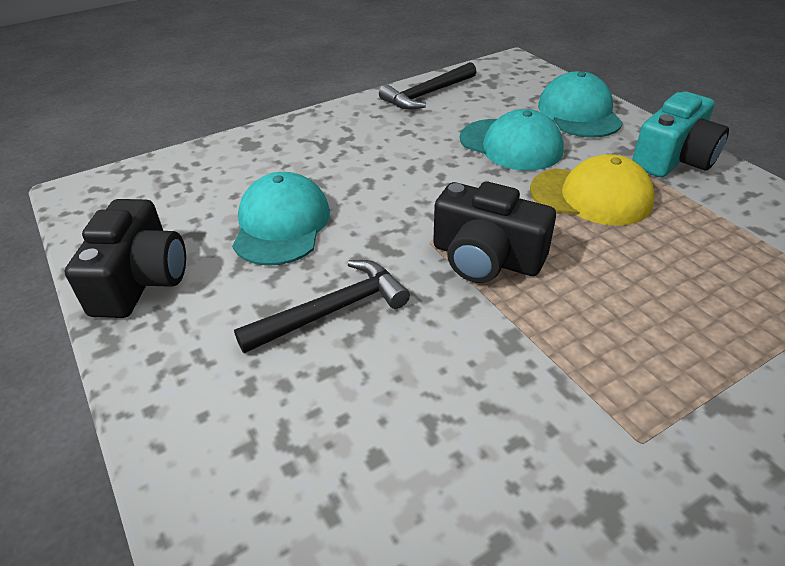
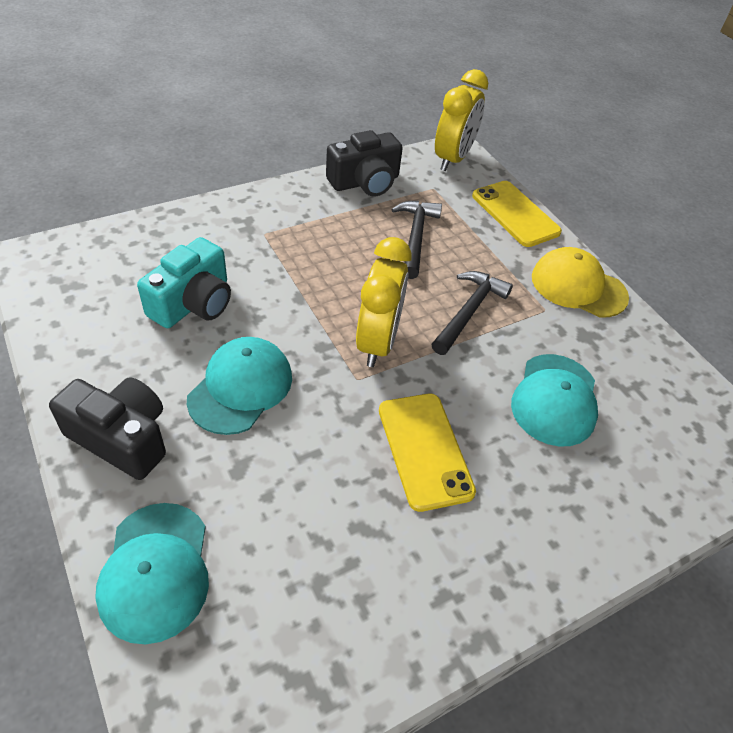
yellow clock: 0 -> 2
yellow phone: 0 -> 2

